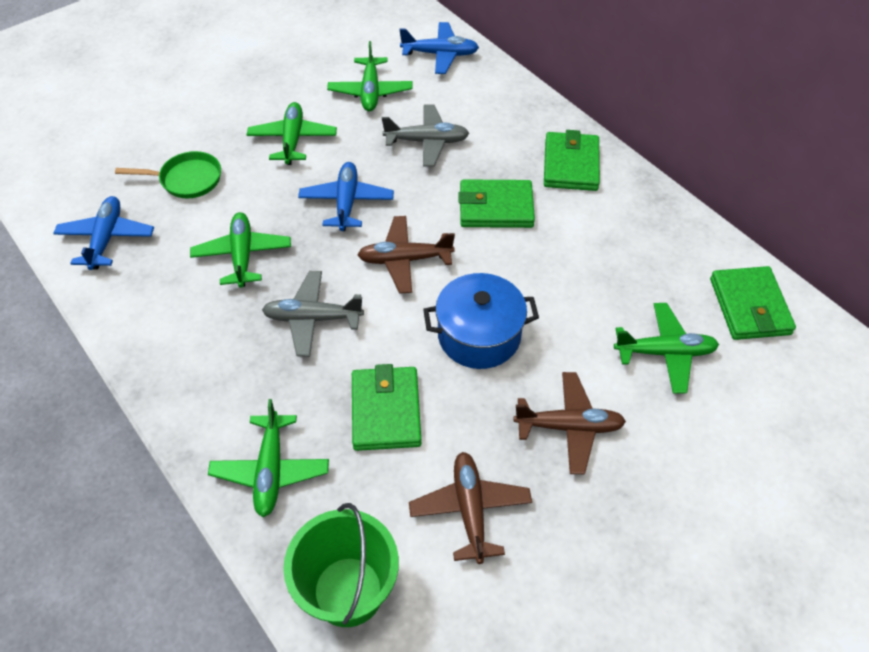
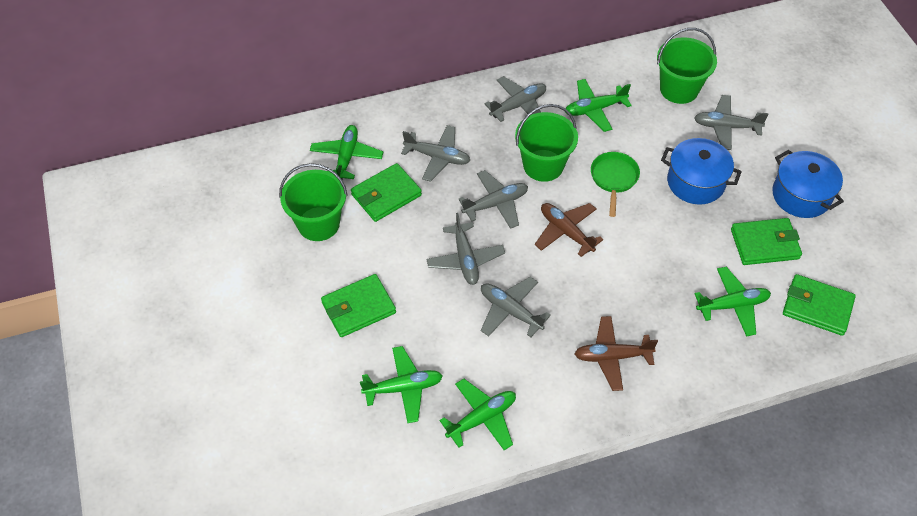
blue plane: 3 -> 0
blue pot: 1 -> 2
brown plane: 3 -> 2
green bucket: 1 -> 3
grey plane: 2 -> 6

